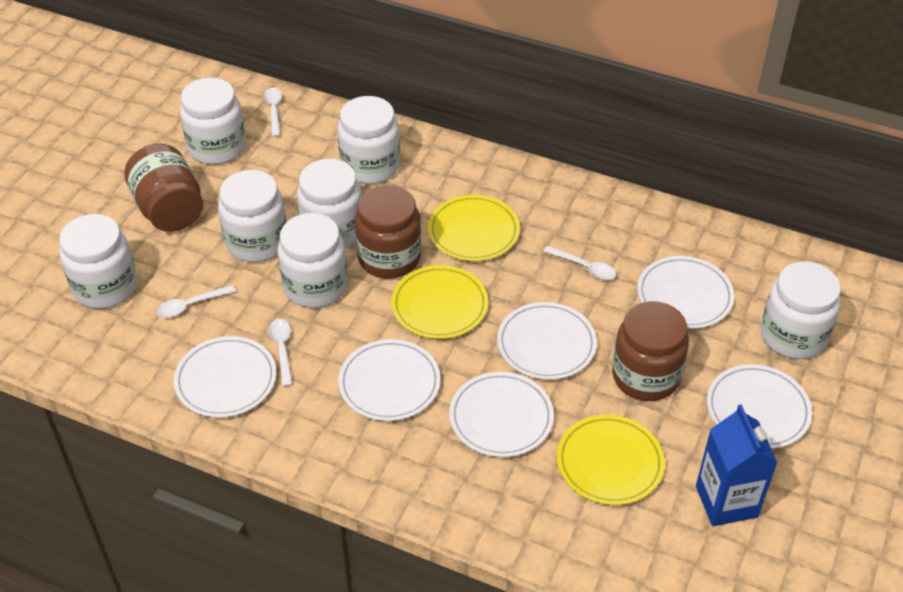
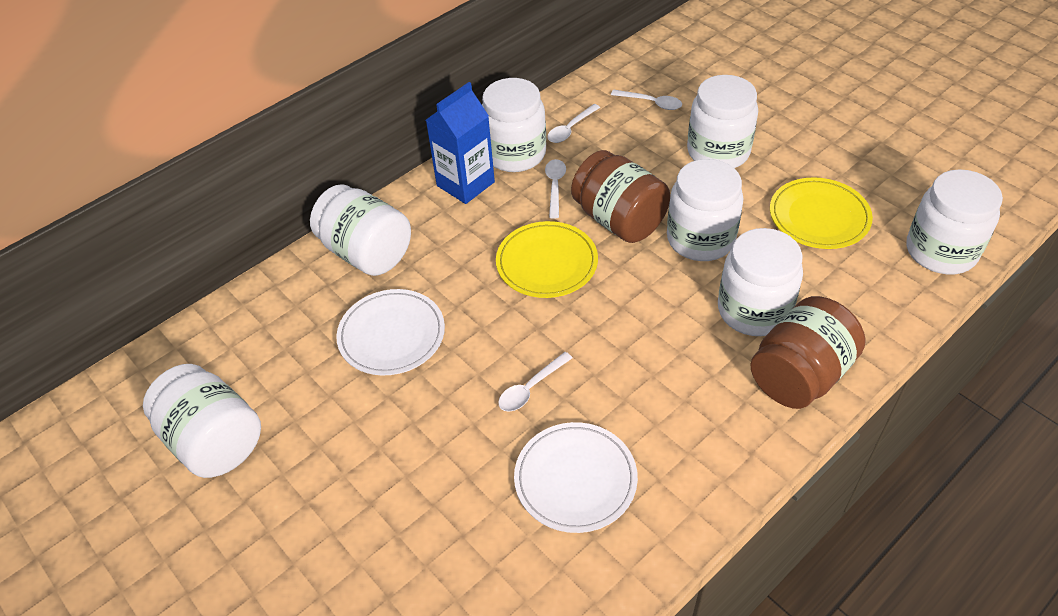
brown jar: 3 -> 2
white plate: 6 -> 2
yellow plate: 3 -> 2

